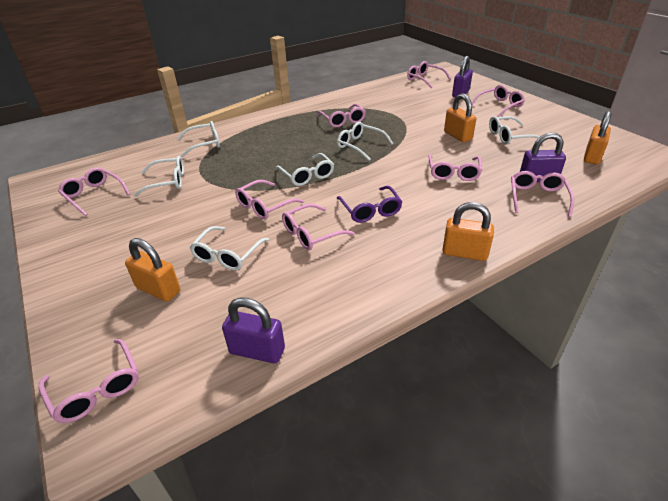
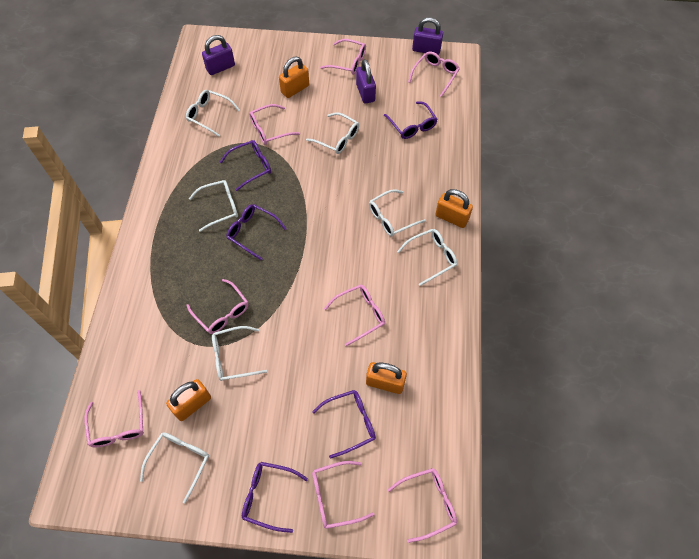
pink glasses: 9 -> 8
purple glasses: 1 -> 5
white glasses: 6 -> 7

